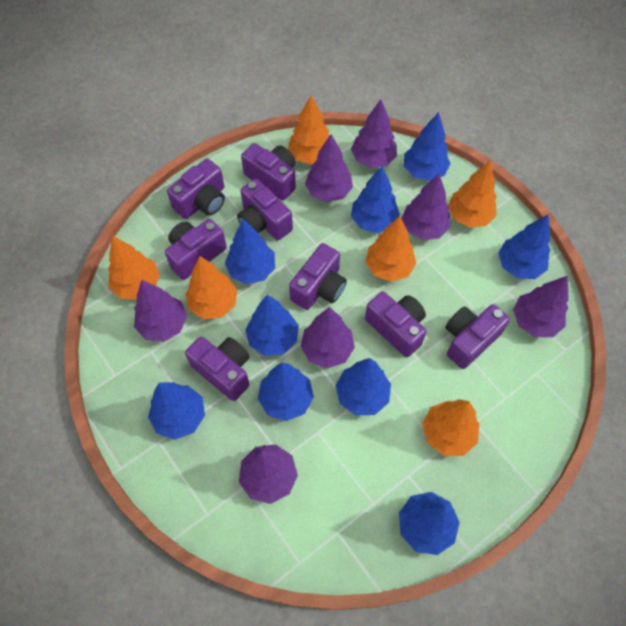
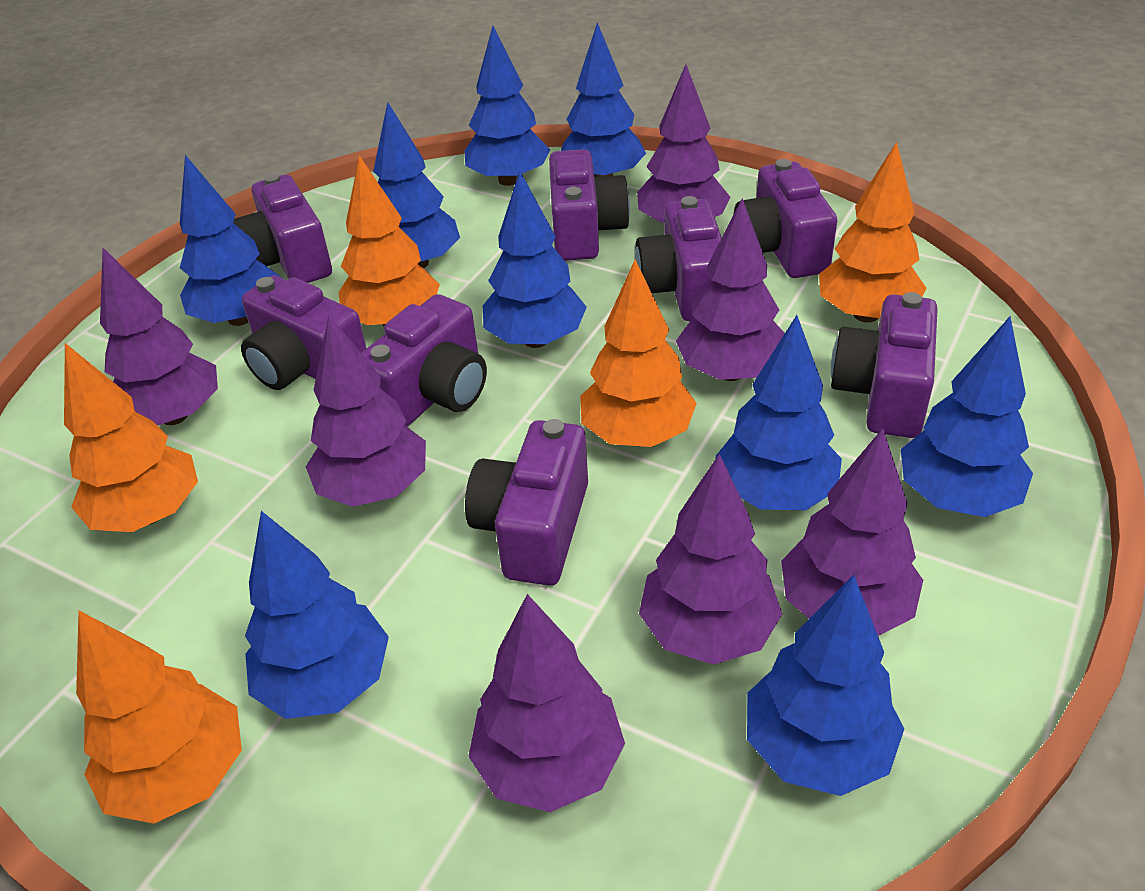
orange tree: 6 -> 5

